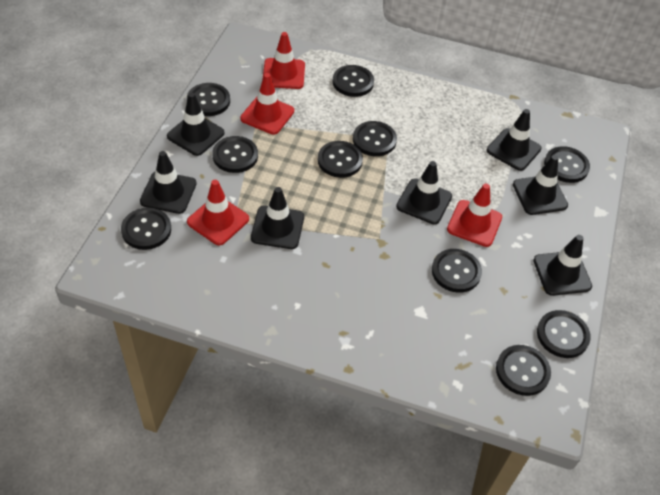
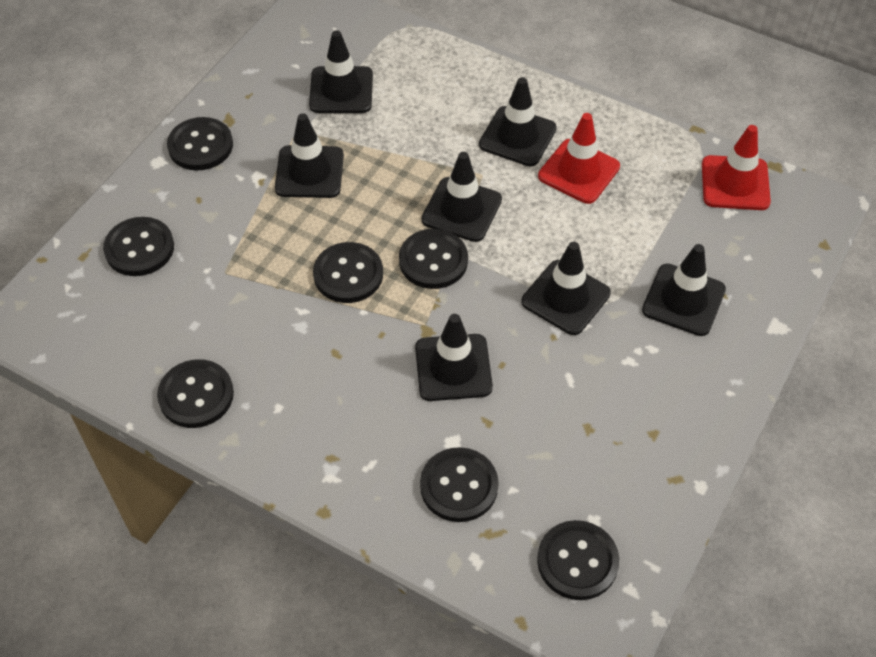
black button: 10 -> 7
red traffic cone: 4 -> 2

